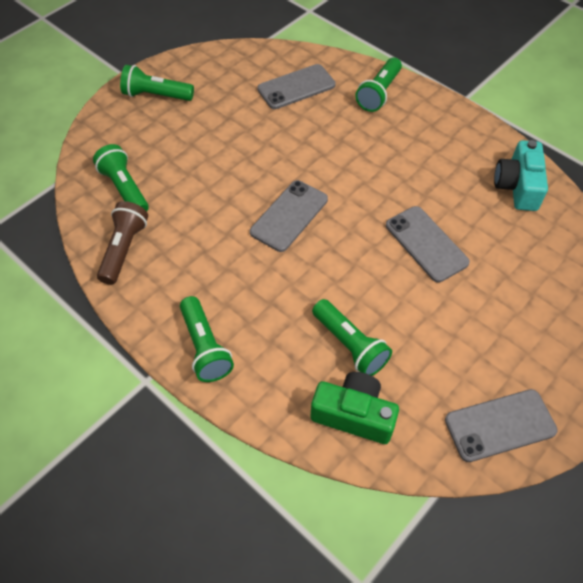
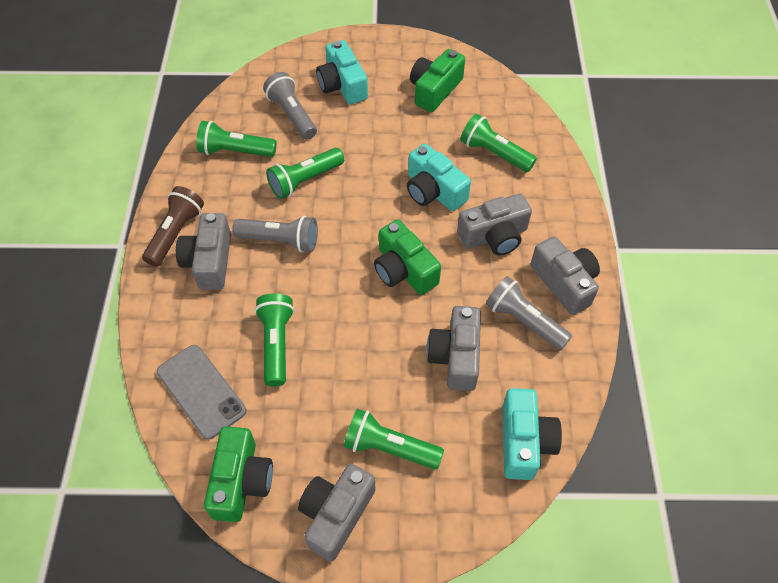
green camera: 1 -> 3
grey camera: 0 -> 5
grey flashlight: 0 -> 3
grey phone: 4 -> 1
turquoise camera: 1 -> 3

